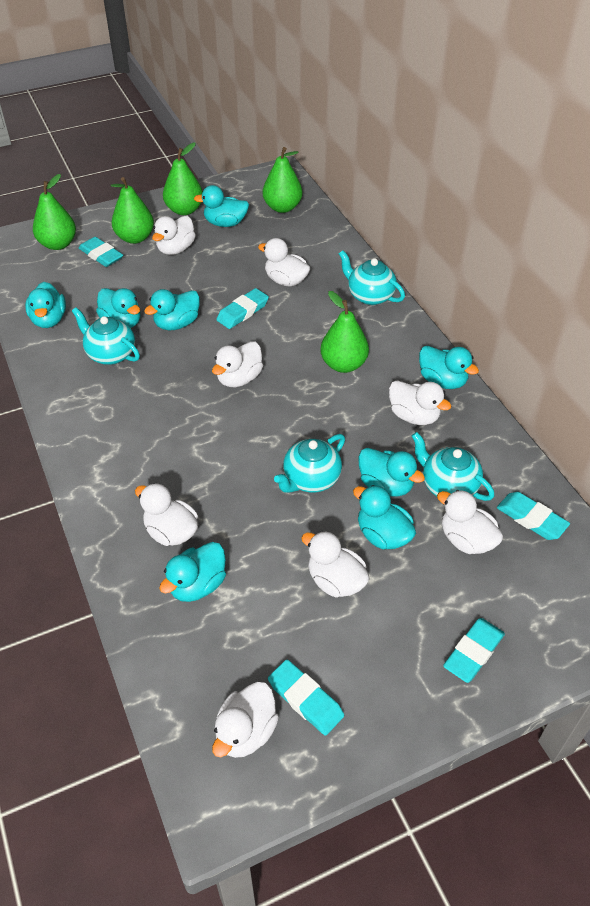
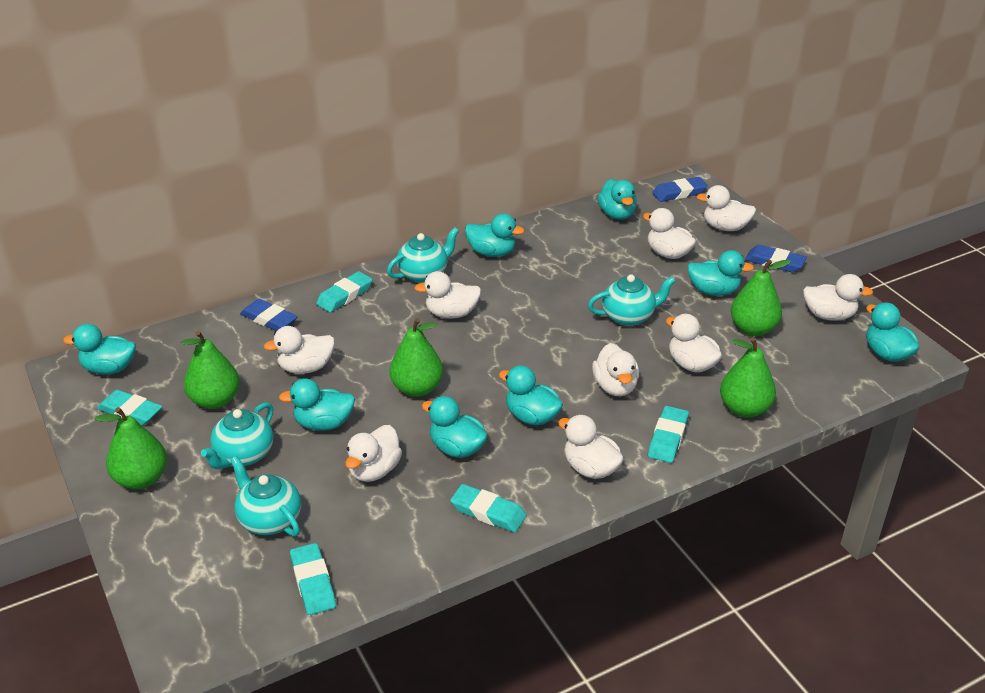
blue eraser: 0 -> 3
white duck: 8 -> 9

